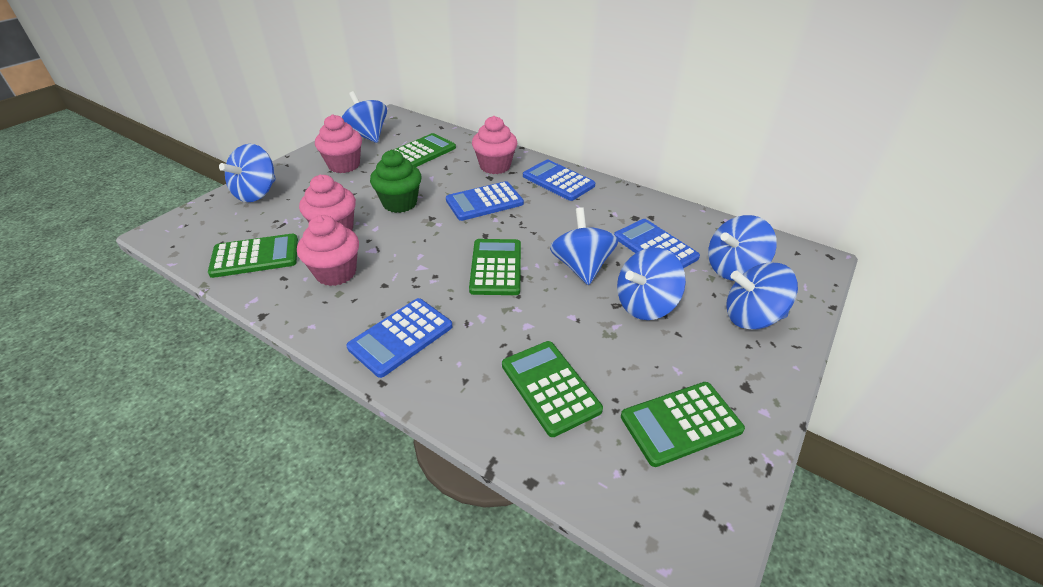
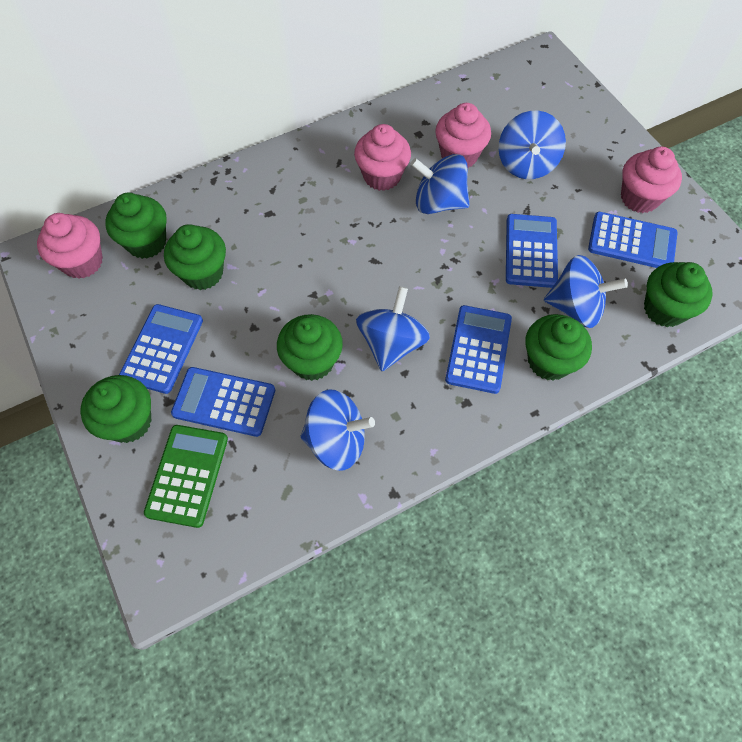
blue calculator: 4 -> 5
blue spinning top: 6 -> 5
green calculator: 5 -> 1
green cupcake: 1 -> 6

